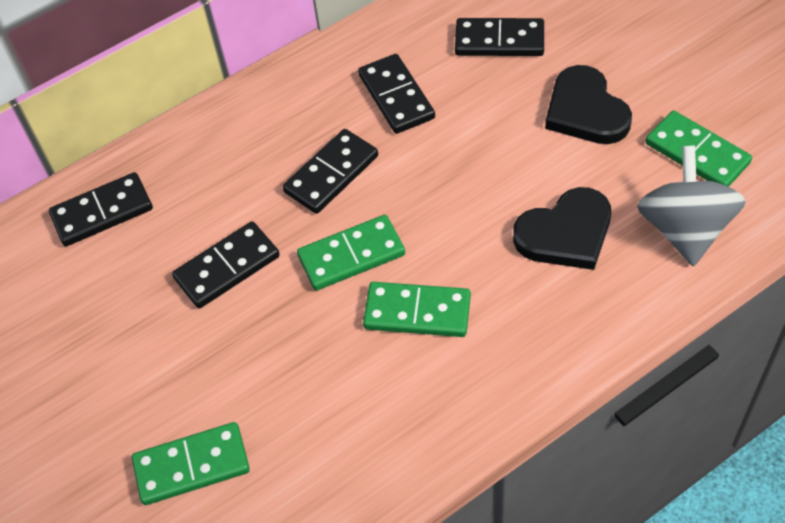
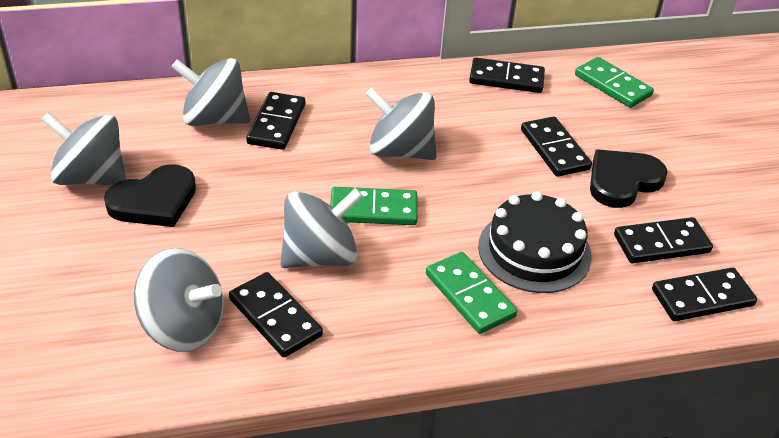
black cake: 0 -> 1
black domino: 5 -> 6
green domino: 4 -> 3
grey spinning top: 1 -> 5

